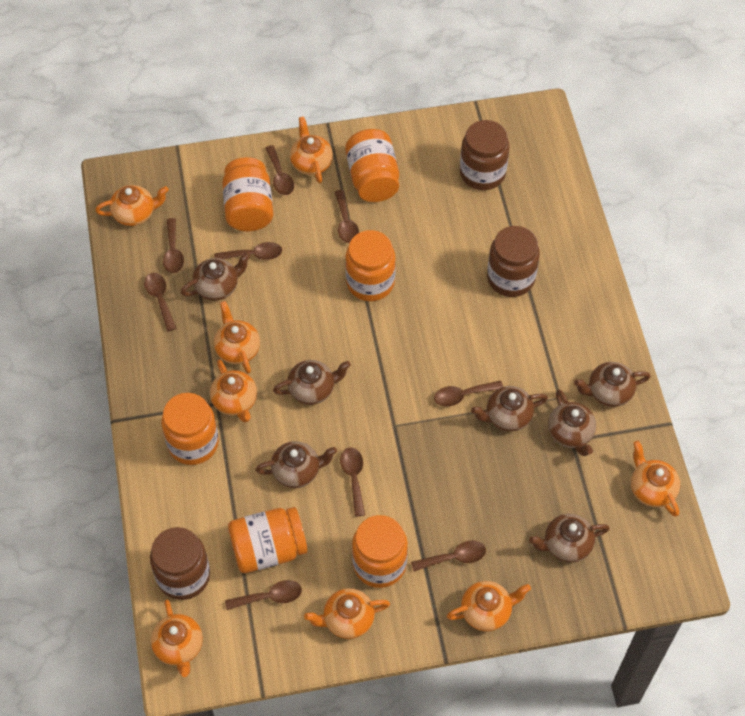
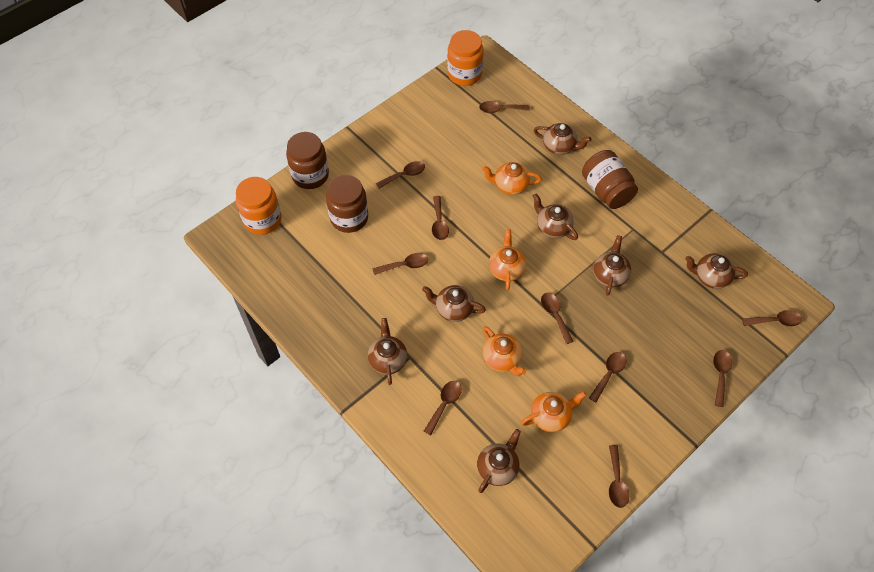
brown spoon: 9 -> 10
orange jar: 6 -> 2
orange teapot: 8 -> 4

